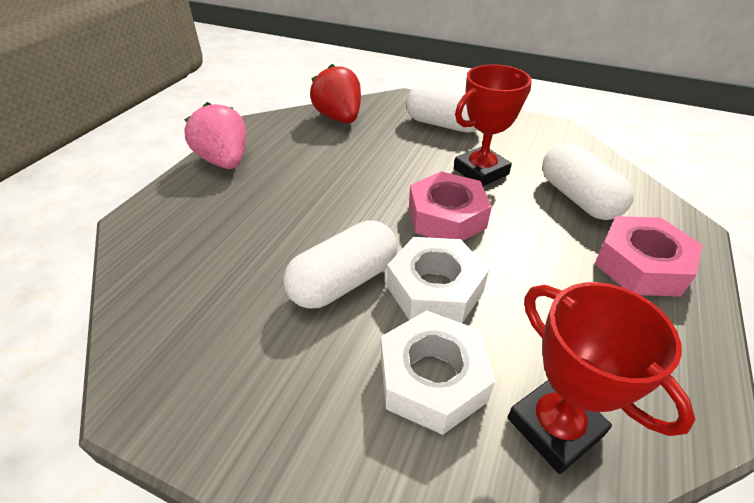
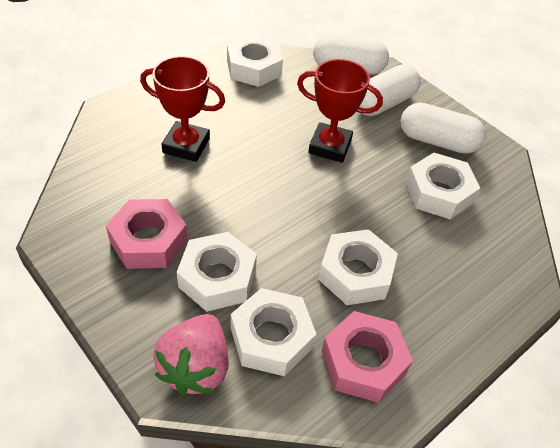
red strawberry: 1 -> 0
white nut: 2 -> 5

